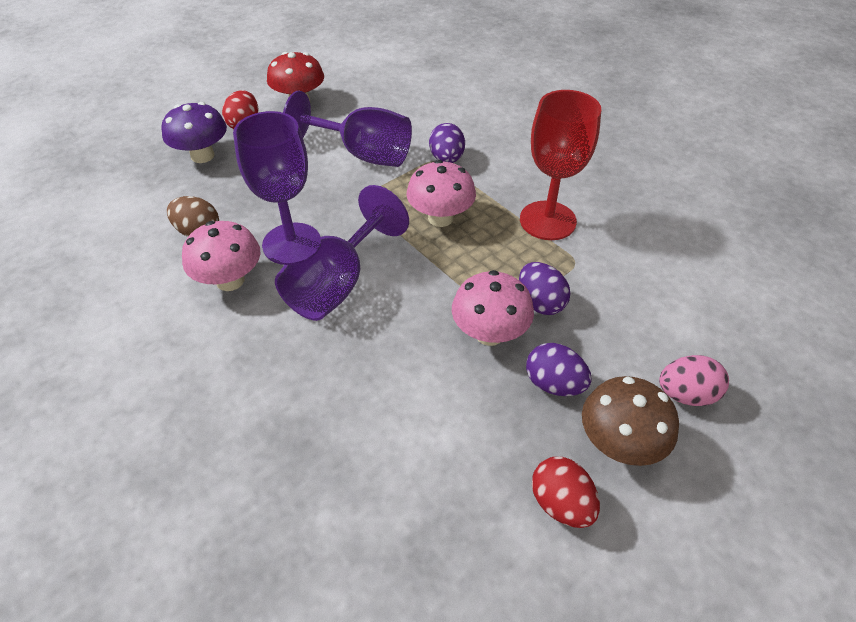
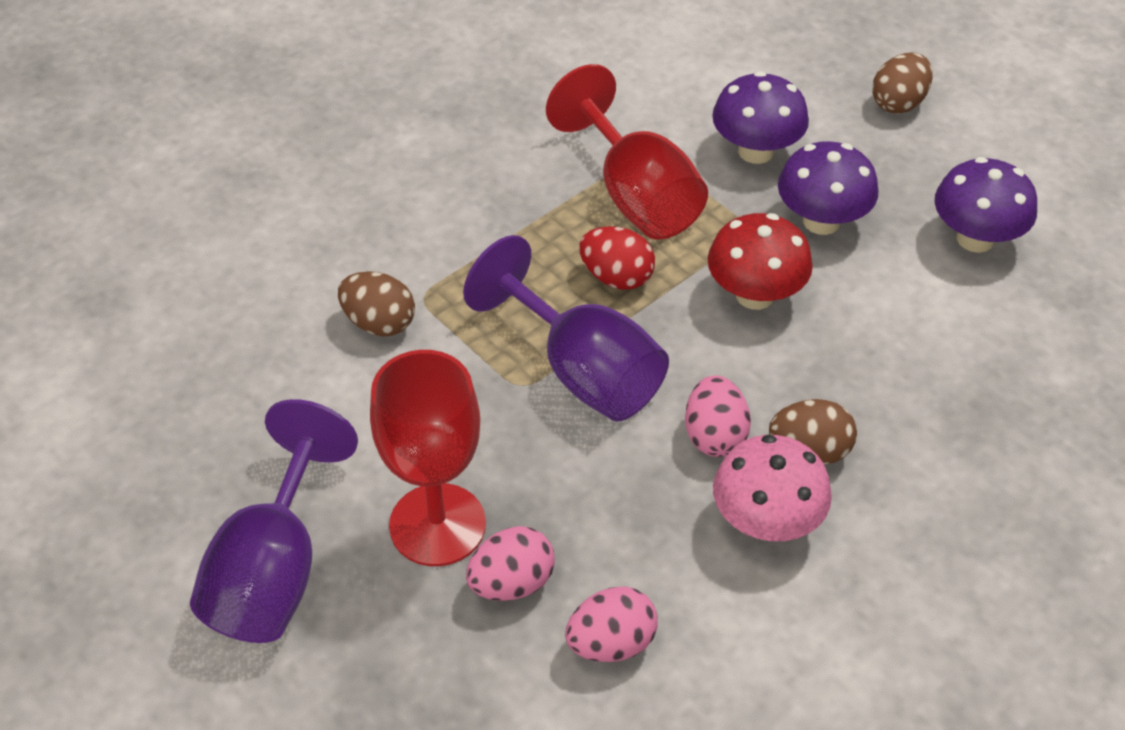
brown egg: 1 -> 3
brown mushroom: 1 -> 0
pink egg: 1 -> 3
pink mushroom: 3 -> 1
purple egg: 3 -> 0
purple goblet: 3 -> 2
purple mushroom: 1 -> 3
red egg: 2 -> 1
red goblet: 1 -> 2

